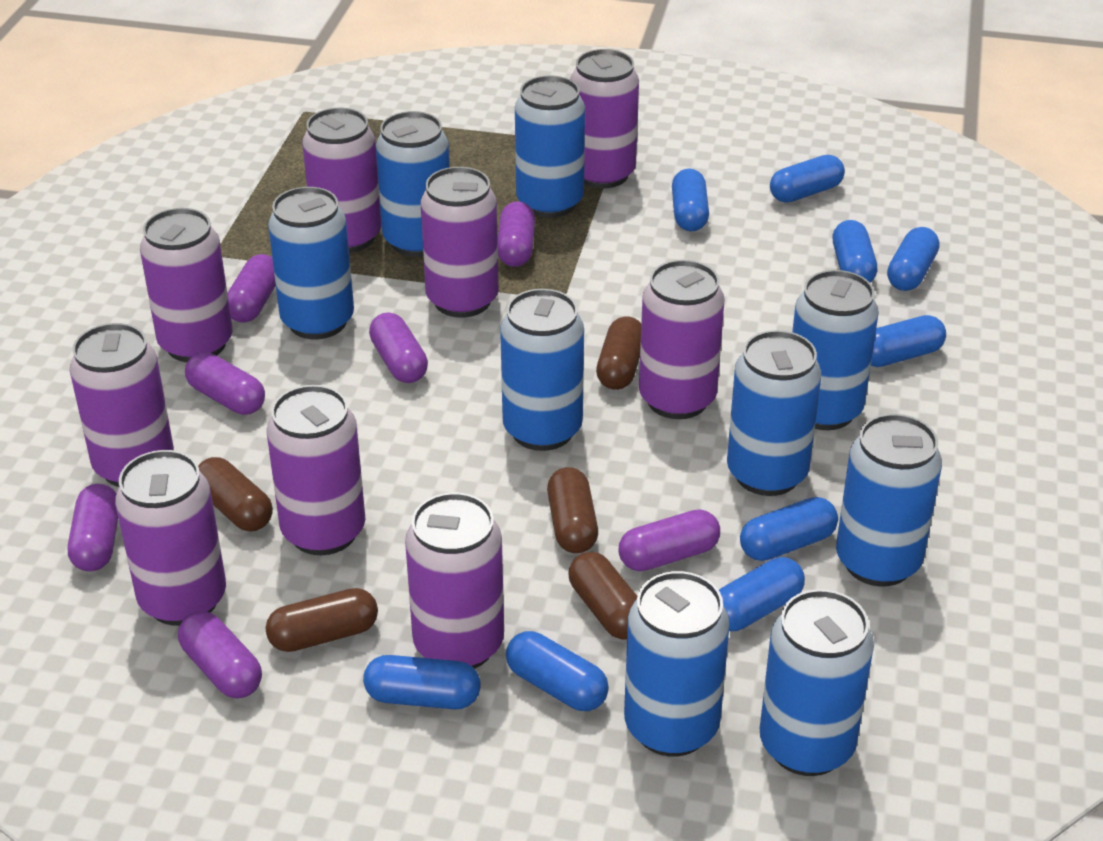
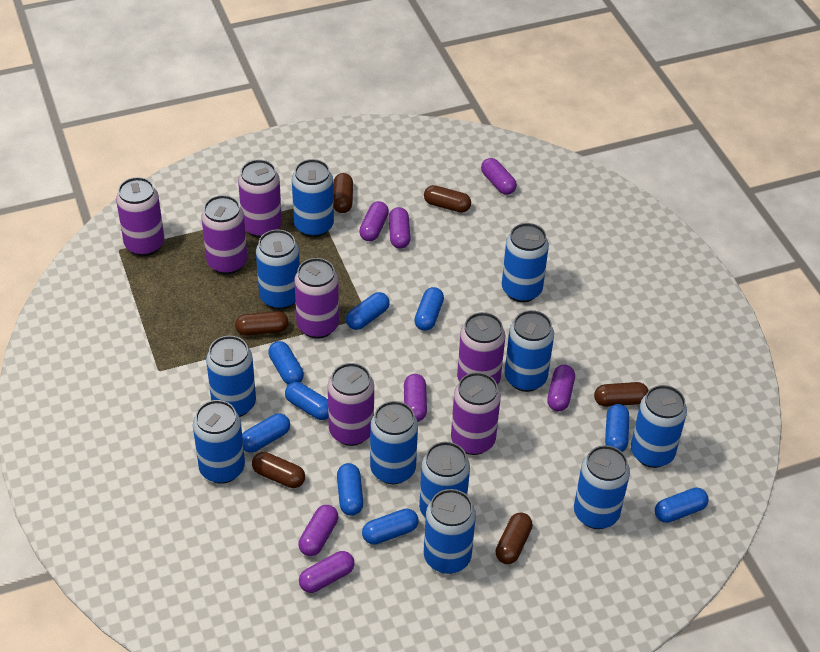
blue can: 9 -> 11
brown capsule: 5 -> 6
purple can: 9 -> 7

